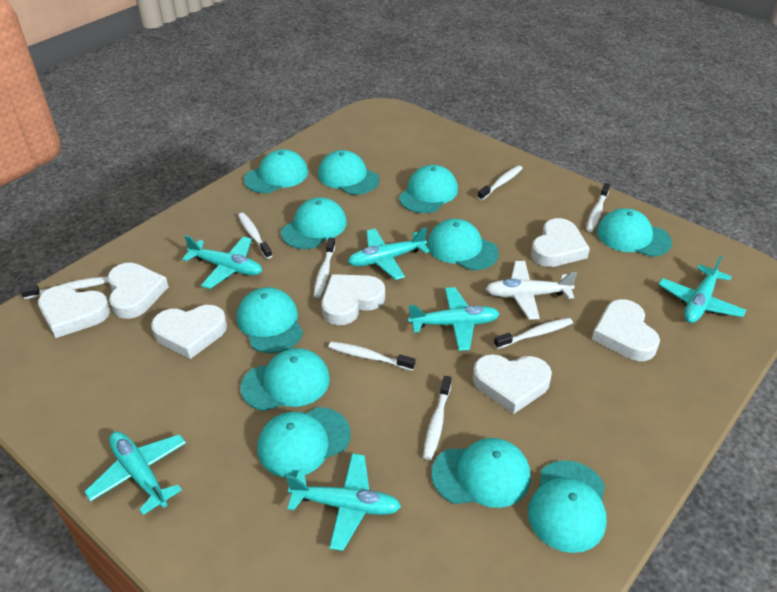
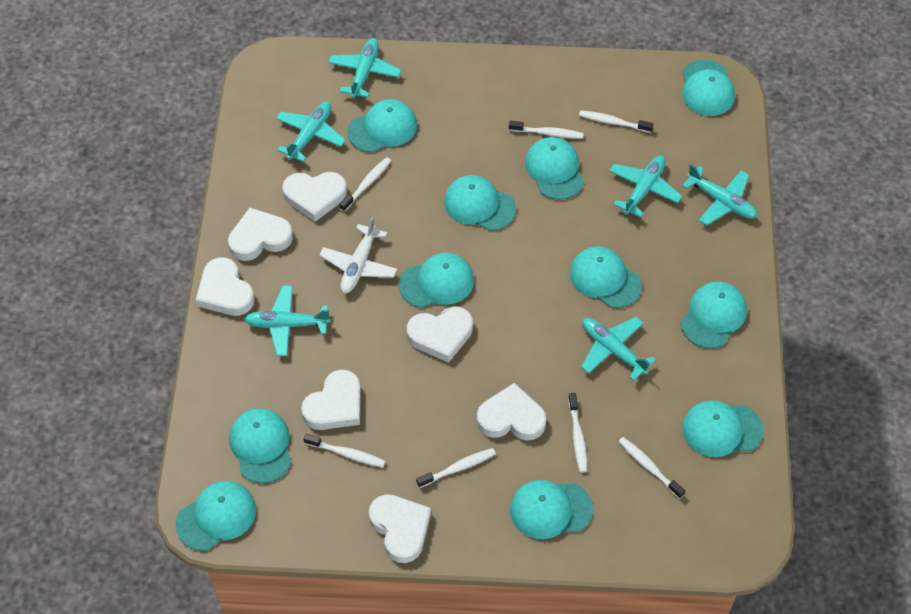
white toothbrush: 8 -> 7

